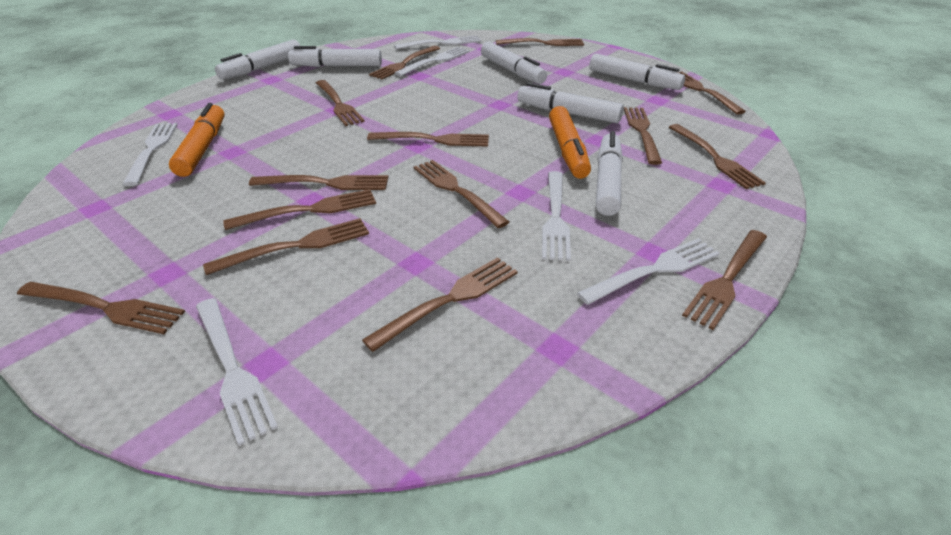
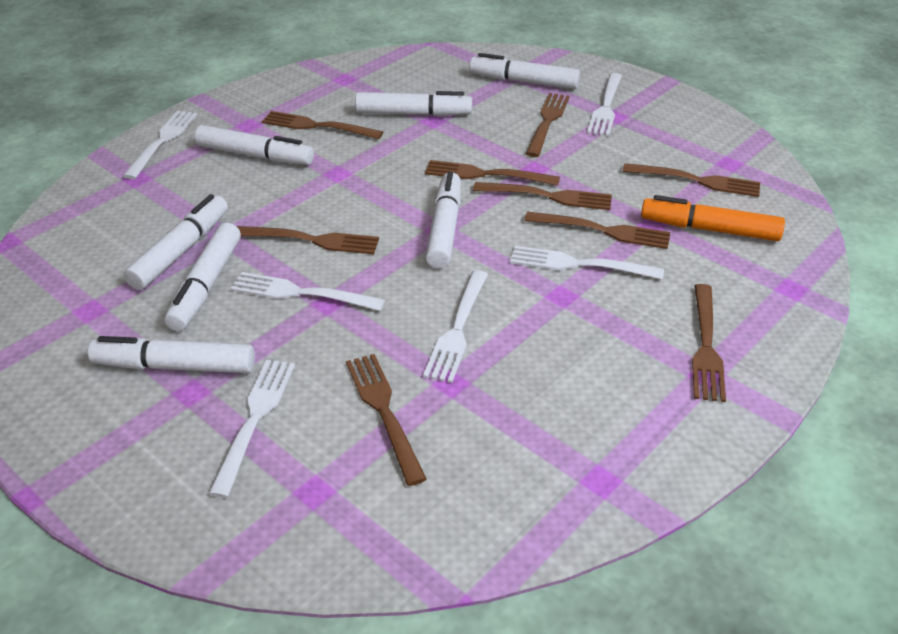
brown fork: 14 -> 9
orange marker: 2 -> 1
white marker: 6 -> 7

